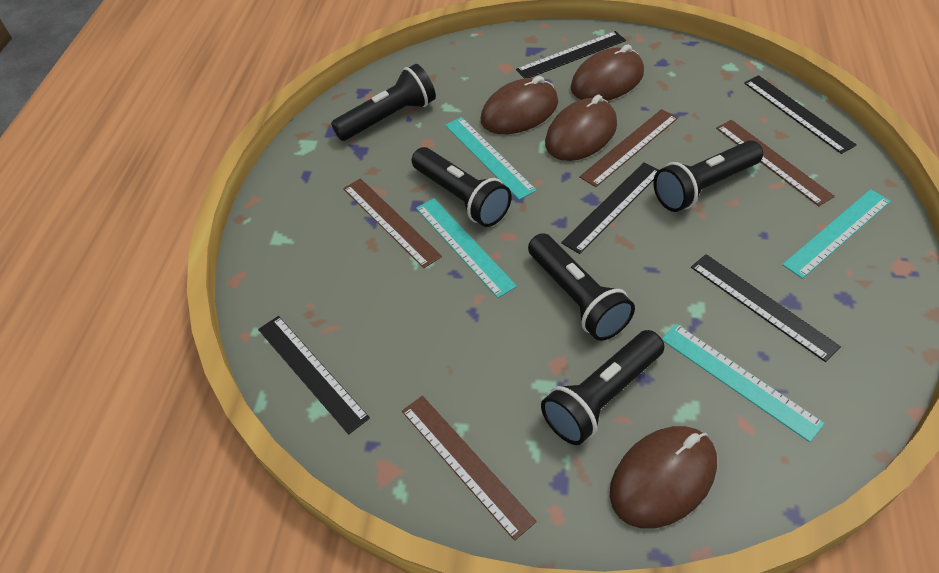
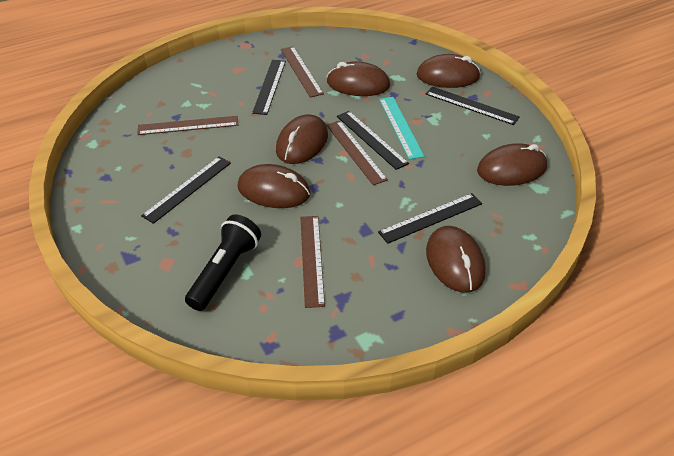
black flashlight: 5 -> 1
brown mouse: 4 -> 6
turquoise ruler: 4 -> 1

